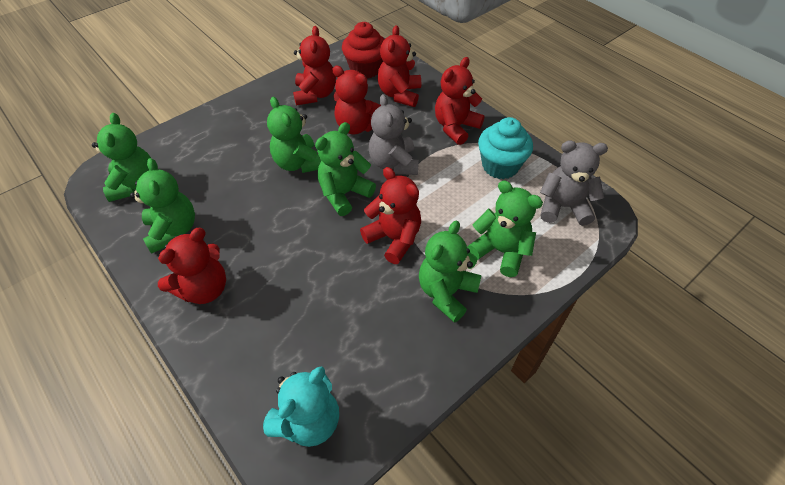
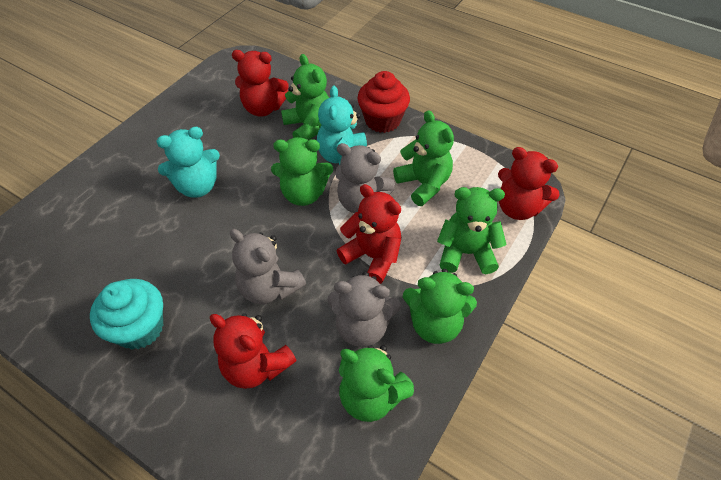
grey teddy bear: 2 -> 3
red teddy bear: 6 -> 4
turquoise teddy bear: 1 -> 2

